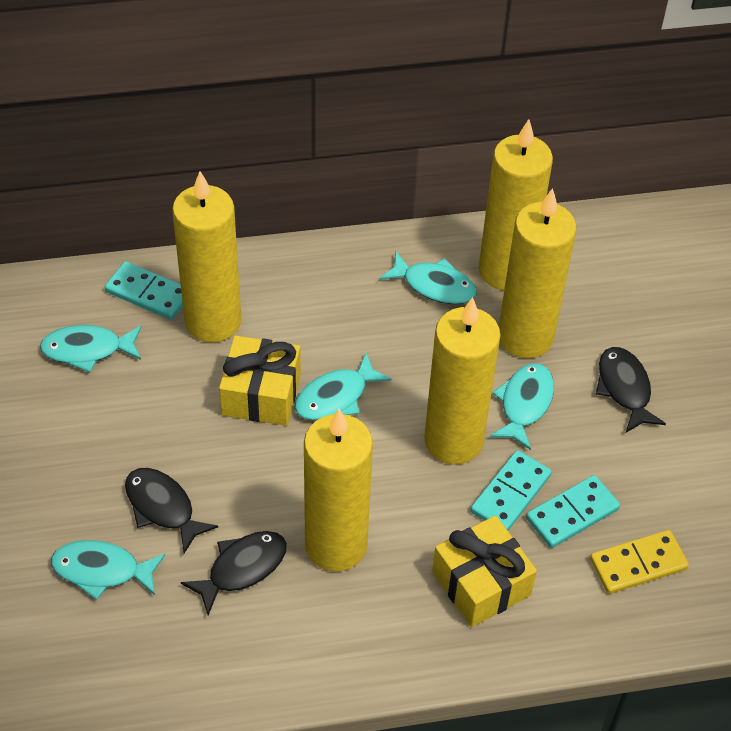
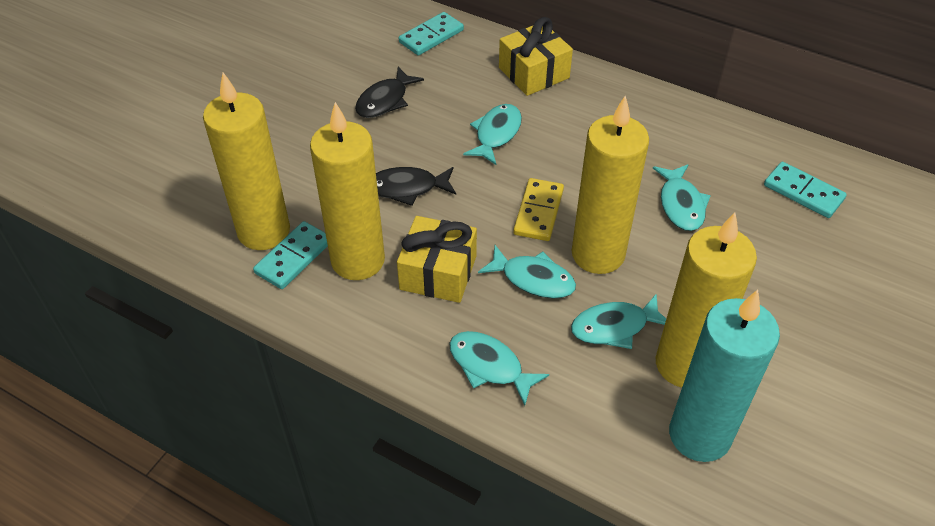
black fish: 3 -> 2
turquoise candle: 0 -> 1
yellow candle: 5 -> 4

